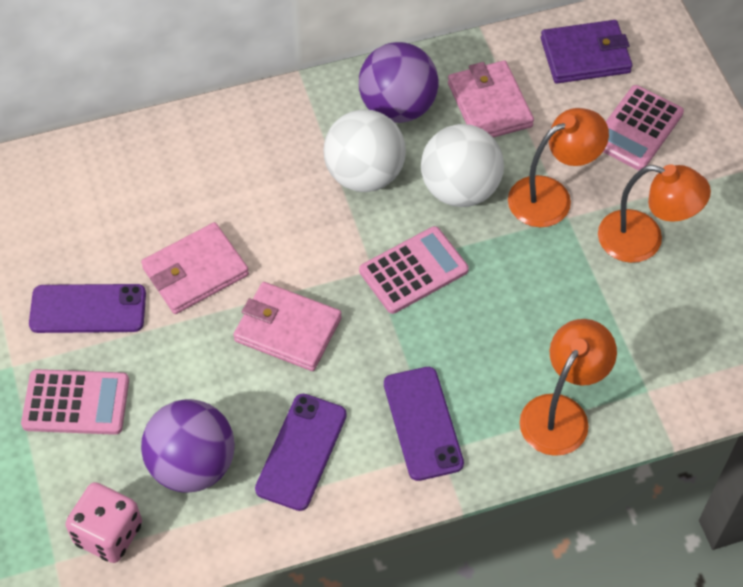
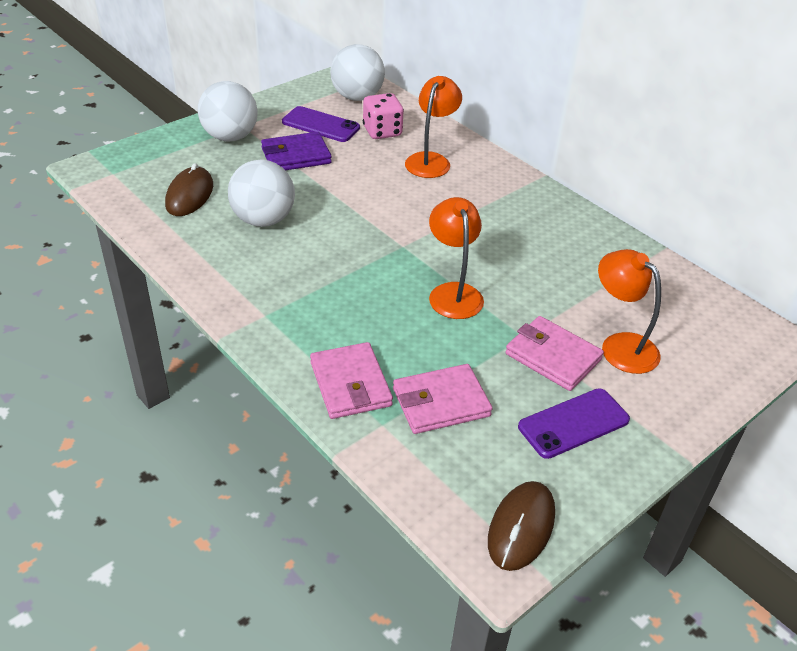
brown mouse: 0 -> 2
pink calculator: 3 -> 0
purple ball: 2 -> 0
purple phone: 3 -> 2
white ball: 2 -> 3

